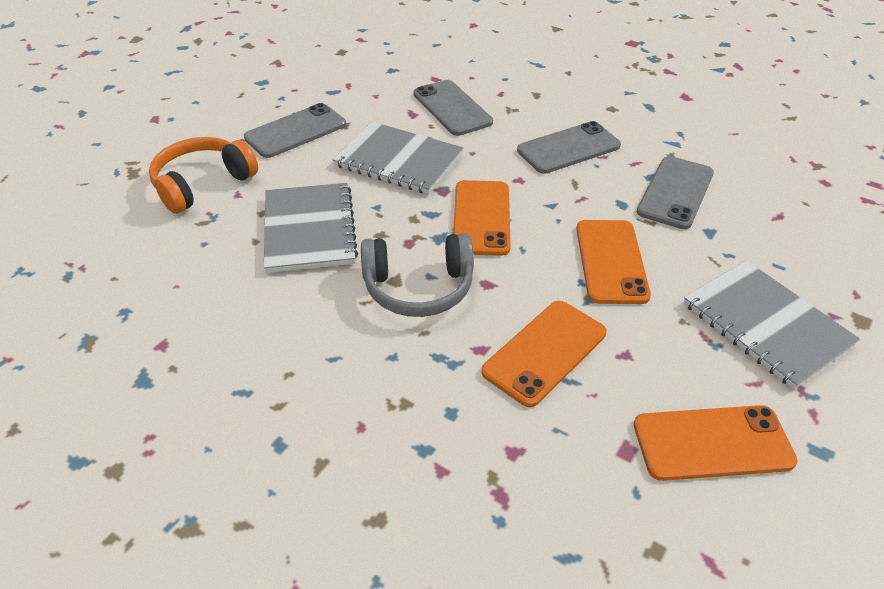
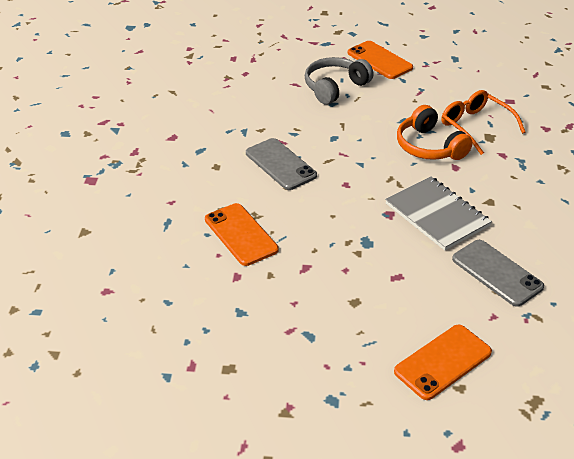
grey notebook: 3 -> 1
grey phone: 4 -> 2
orange glasses: 0 -> 1
orange phone: 4 -> 3

